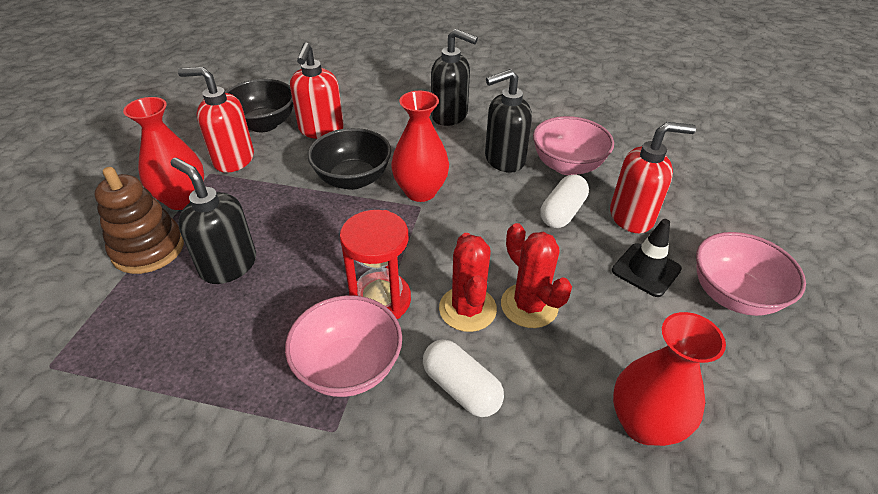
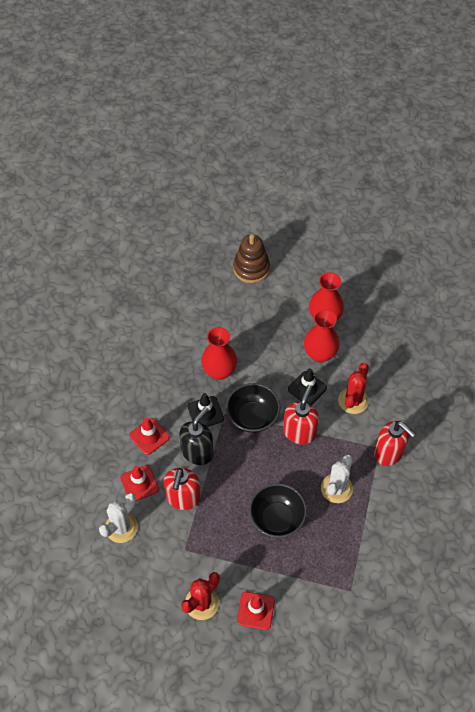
black soap dispenser: 3 -> 1
black traffic cone: 1 -> 2
pink bowl: 3 -> 0
red hourglass: 1 -> 0
red traffic cone: 0 -> 3
white cactus: 0 -> 2
white capsule: 2 -> 0

